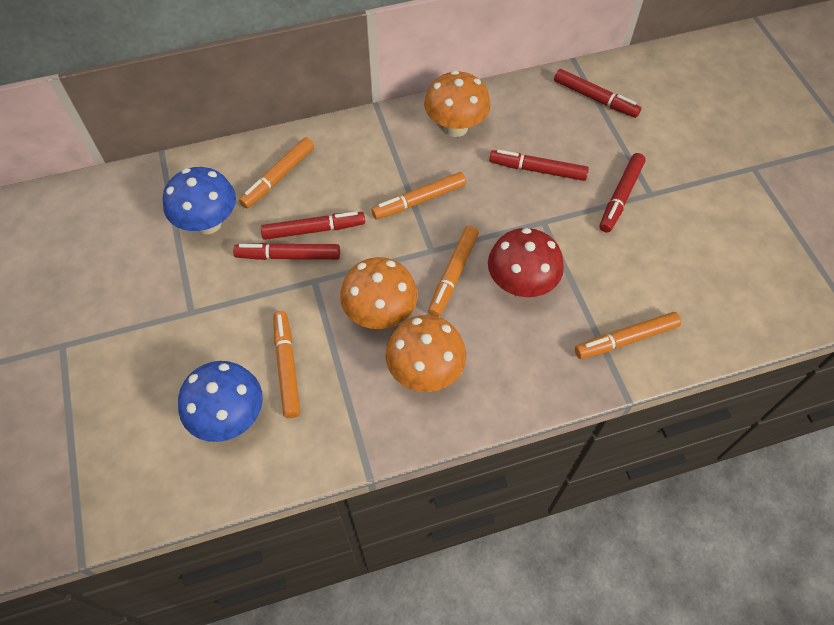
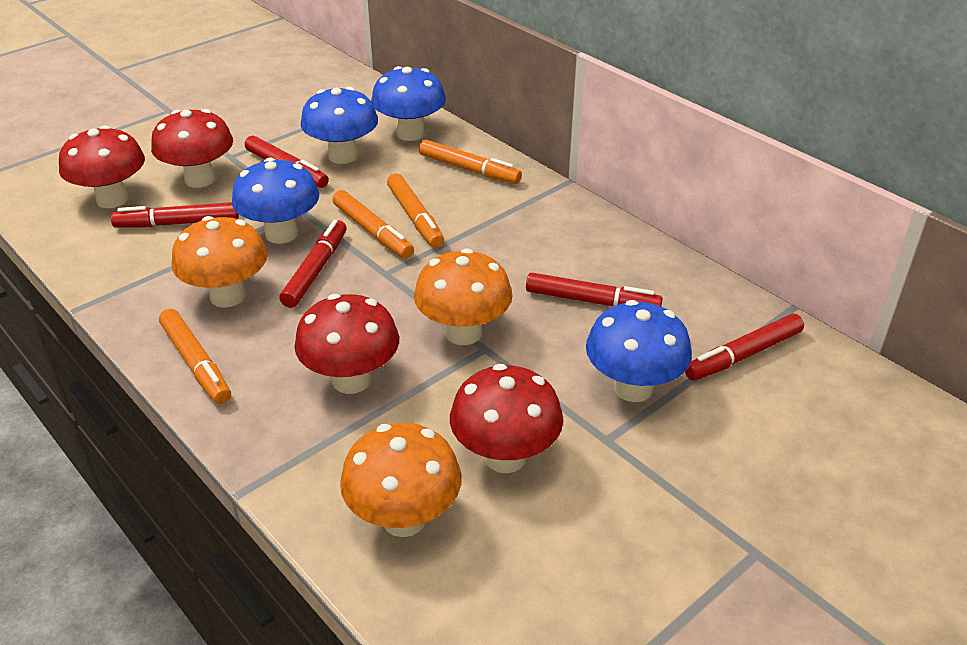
blue mushroom: 2 -> 4
orange marker: 5 -> 4
red mushroom: 1 -> 4

